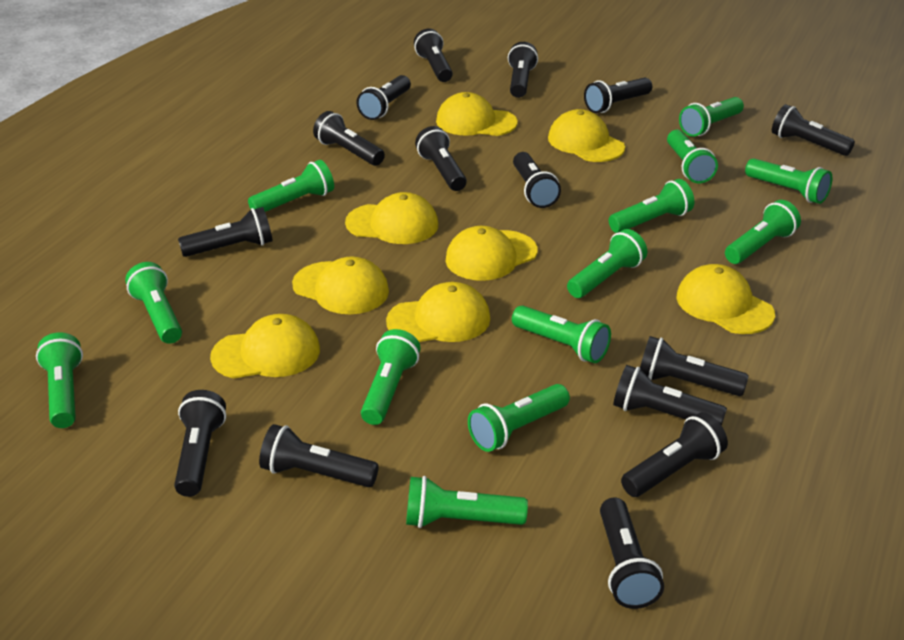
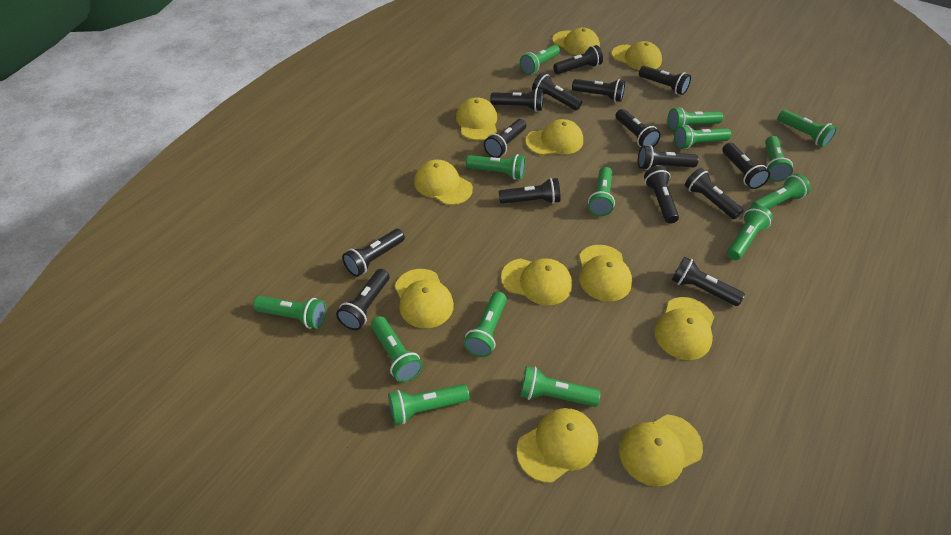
green flashlight: 13 -> 14
yellow cap: 8 -> 11

